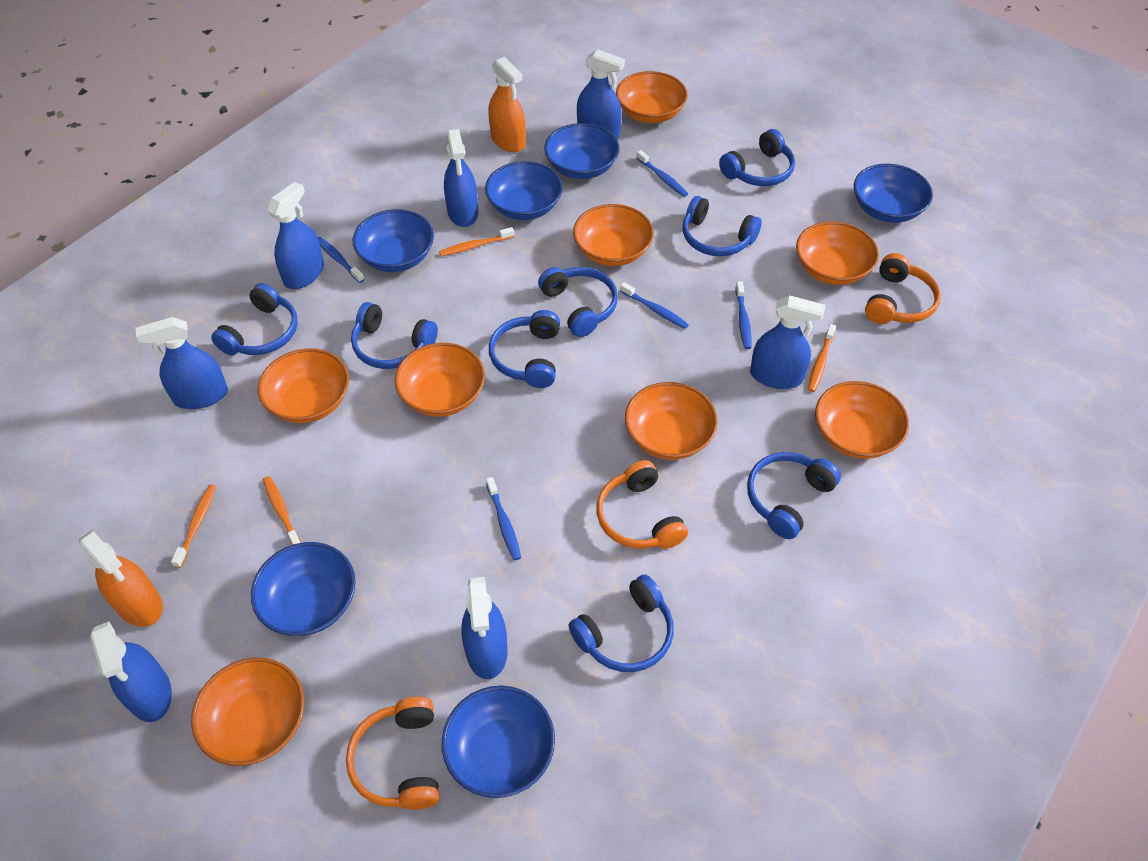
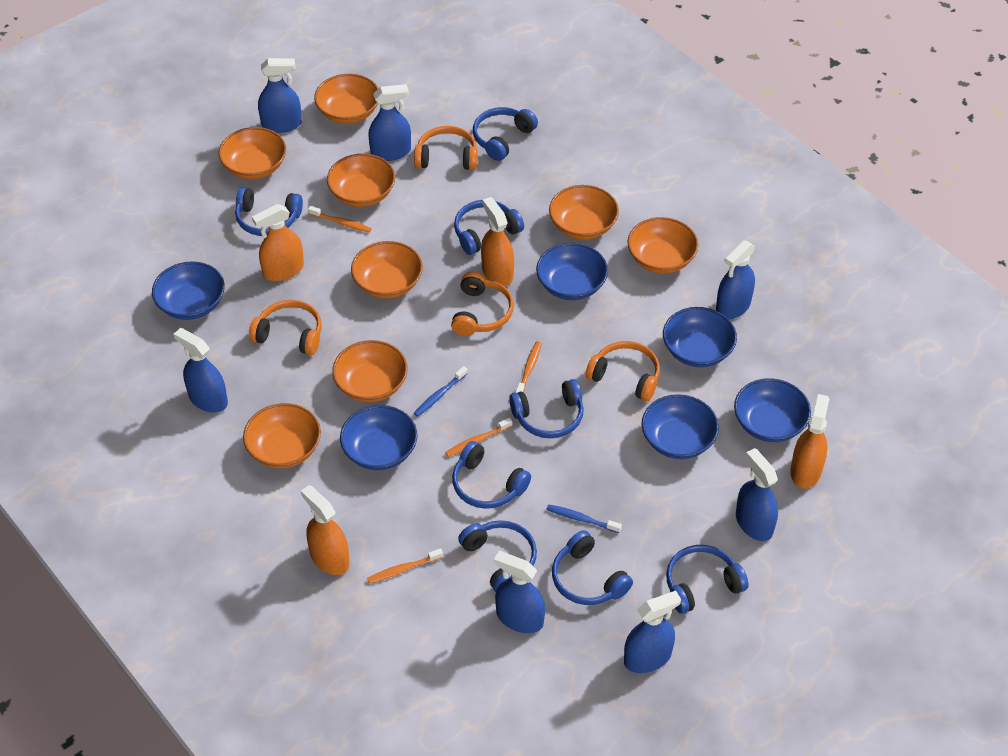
blue toothbrush: 5 -> 2
orange headphones: 3 -> 4
orange spray bottle: 2 -> 4

